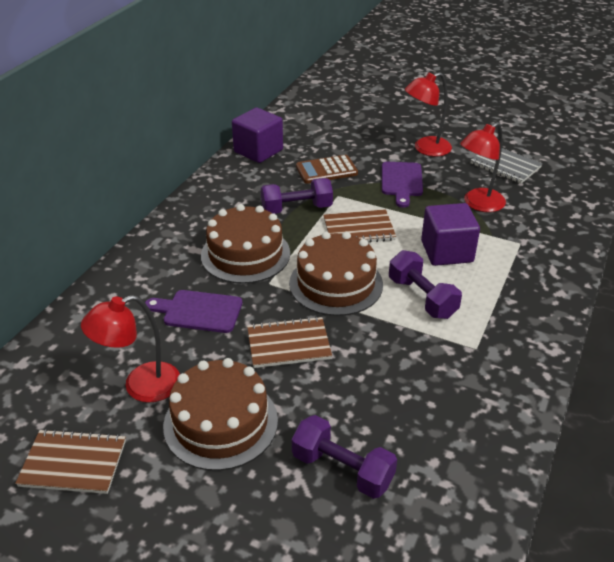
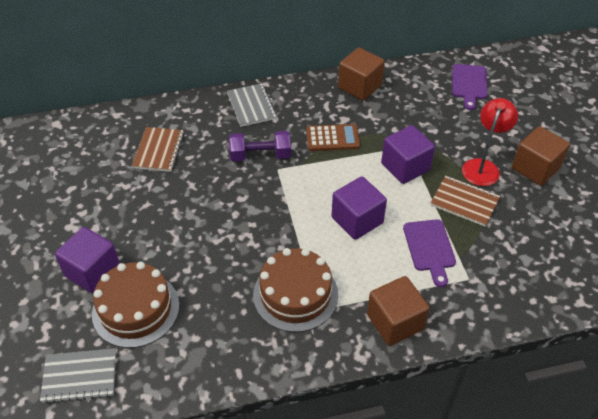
brown cake: 3 -> 2
brown cube: 0 -> 3
brown notebook: 3 -> 2
grey notebook: 1 -> 2
purple cube: 2 -> 3
purple dumbbell: 3 -> 1
red lamp: 3 -> 1

